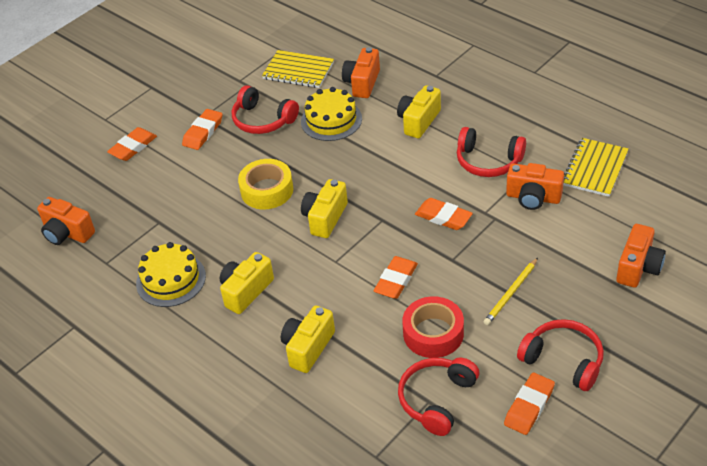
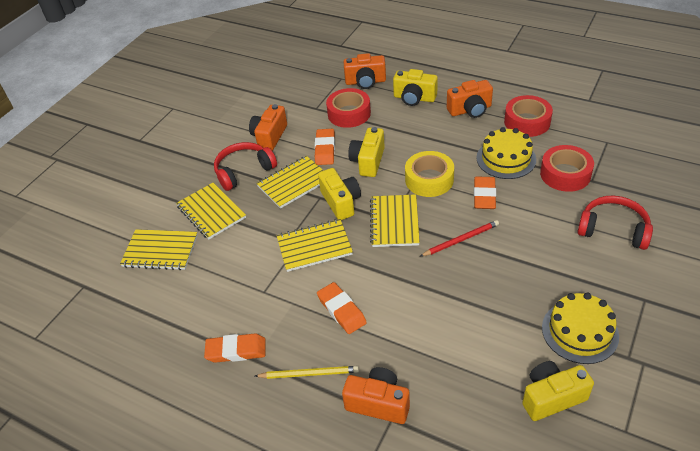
orange eraser: 5 -> 4
red headphones: 4 -> 2
red pencil: 0 -> 1
red tape: 1 -> 3
yellow notebook: 2 -> 5

